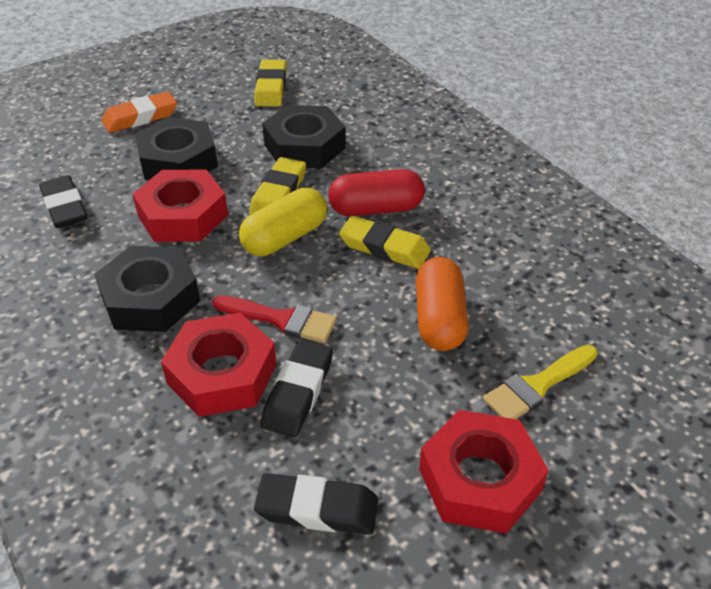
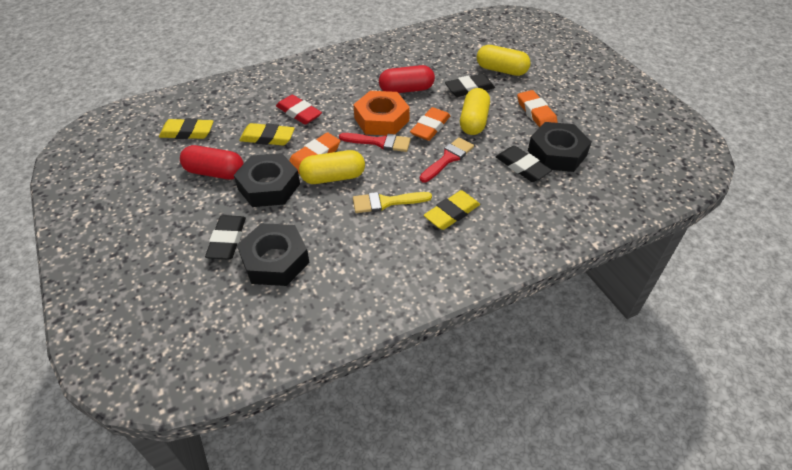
orange capsule: 1 -> 0
orange eraser: 1 -> 3
orange nut: 0 -> 1
red brush: 1 -> 2
red capsule: 1 -> 2
red eraser: 0 -> 1
red nut: 3 -> 0
yellow capsule: 1 -> 3

